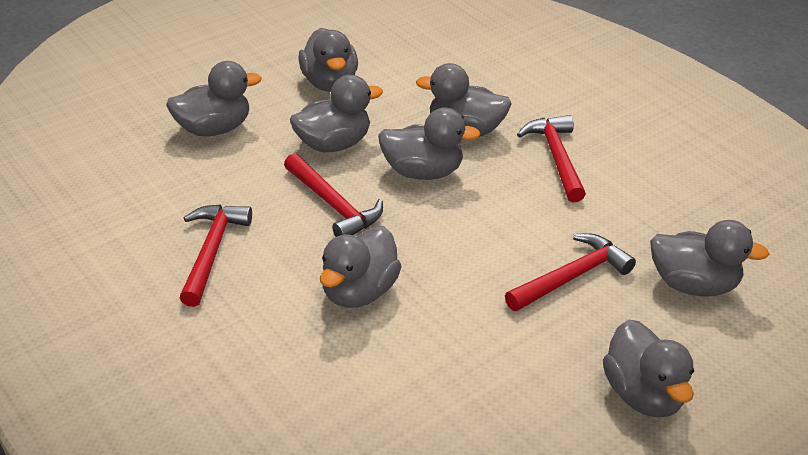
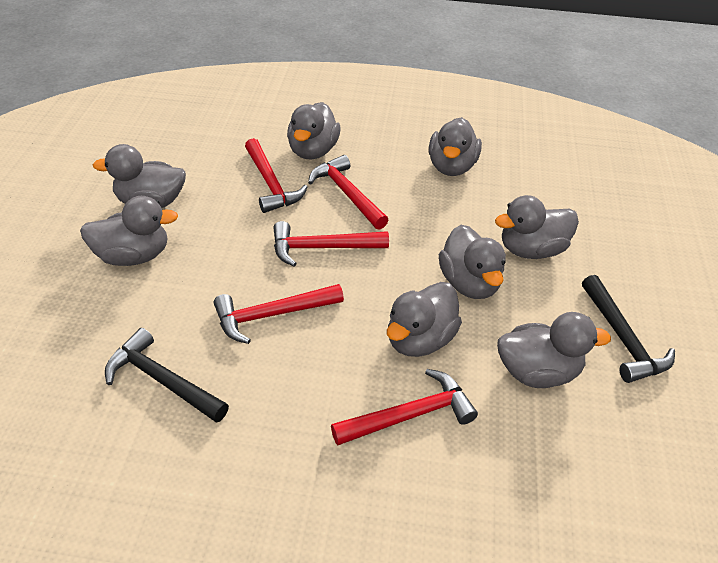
black hammer: 0 -> 2
red hammer: 4 -> 5

